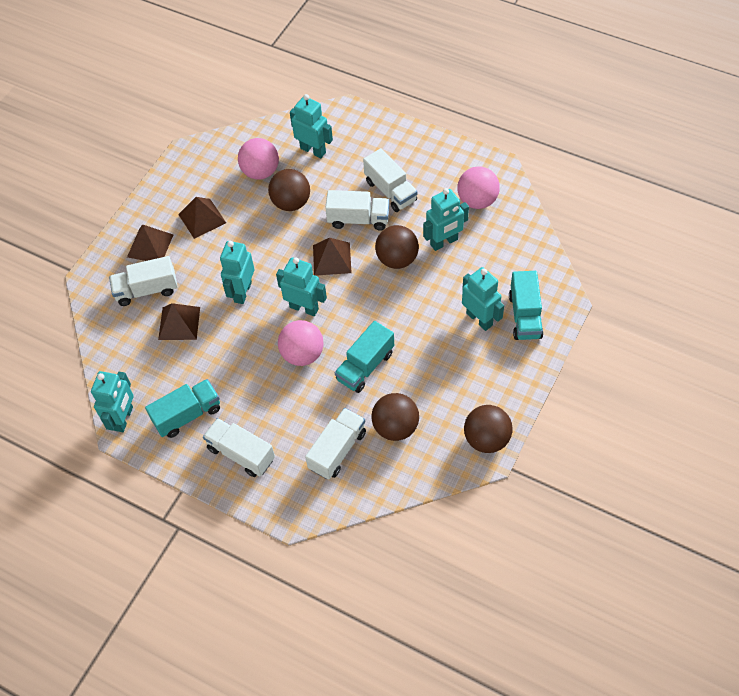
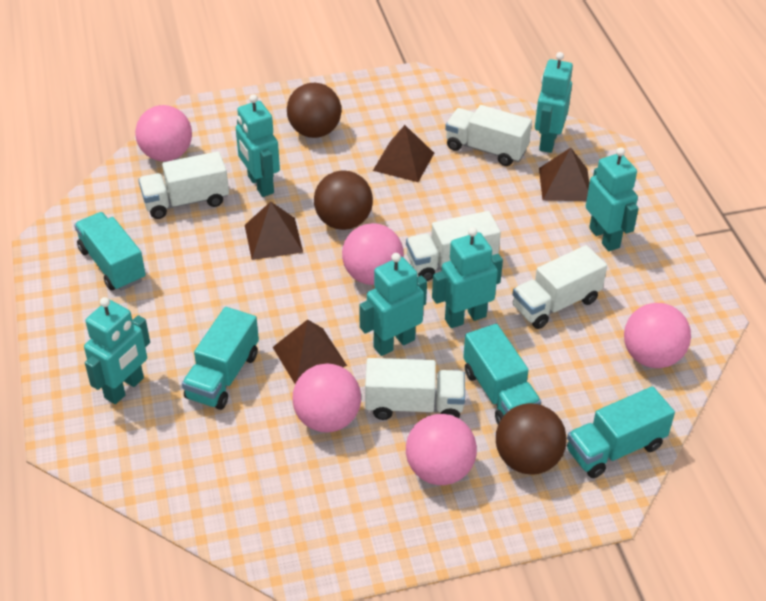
brown ball: 4 -> 3
pink ball: 3 -> 5
turquoise truck: 3 -> 4

